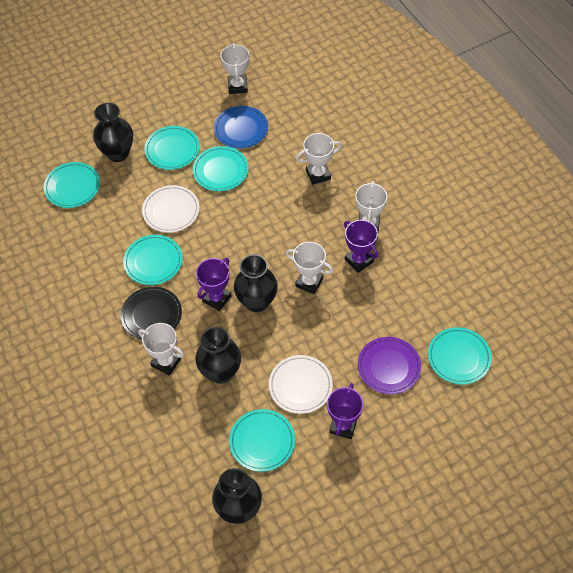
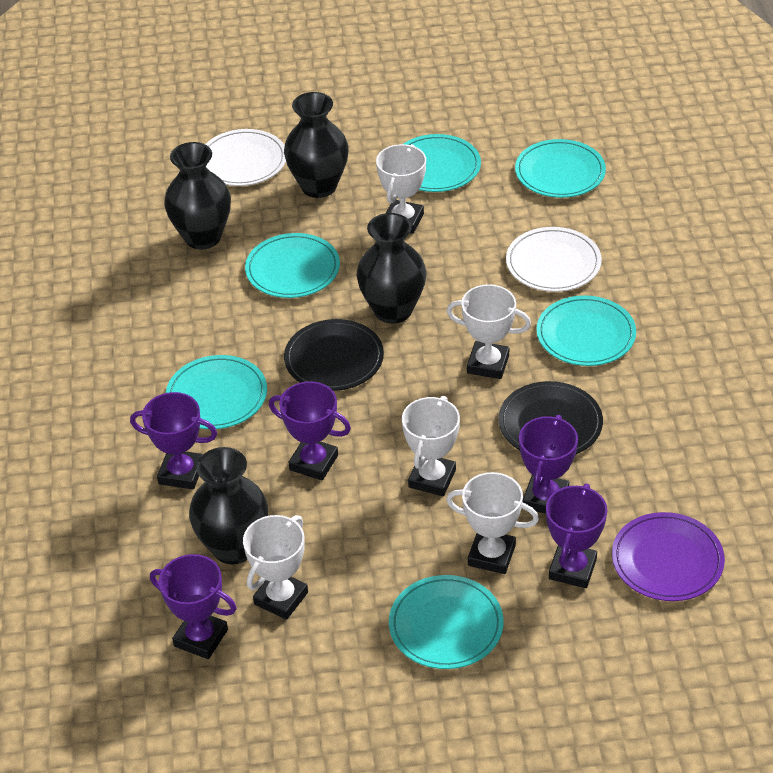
black plate: 1 -> 2
blue plate: 1 -> 0
purple trophy: 3 -> 5

